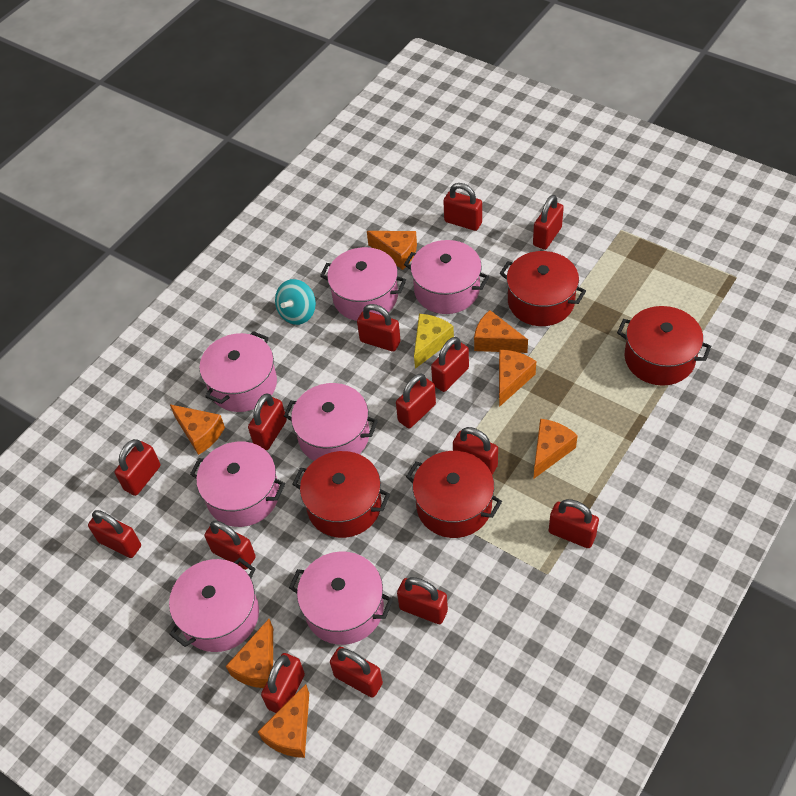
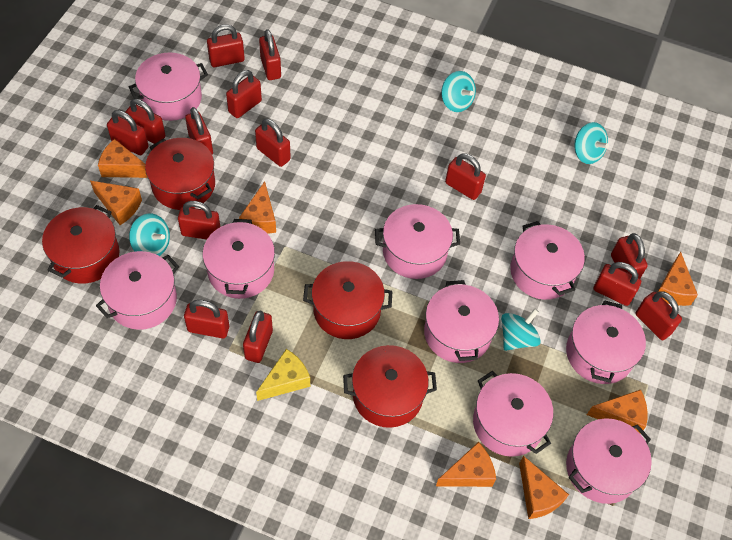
pink pot: 7 -> 9
turquoise spinning top: 1 -> 4

